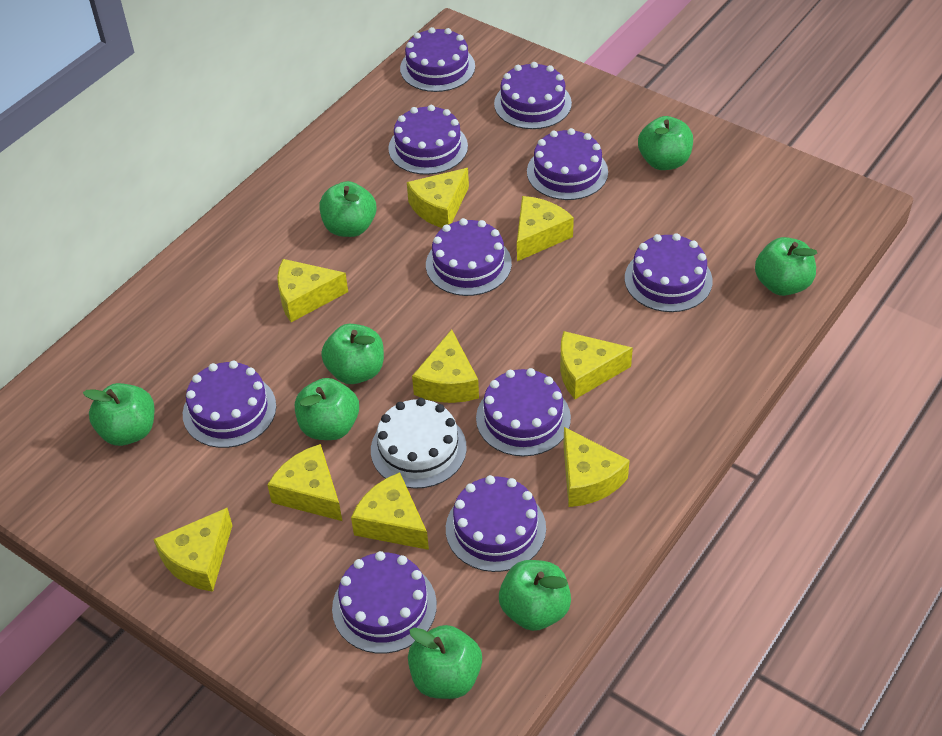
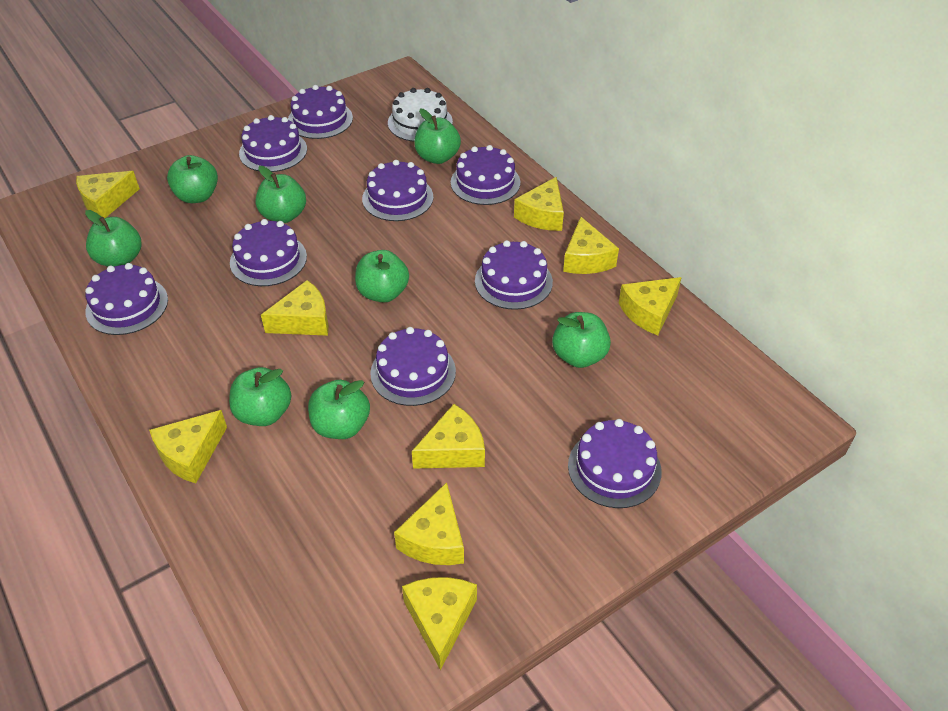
purple cake: 10 -> 9

